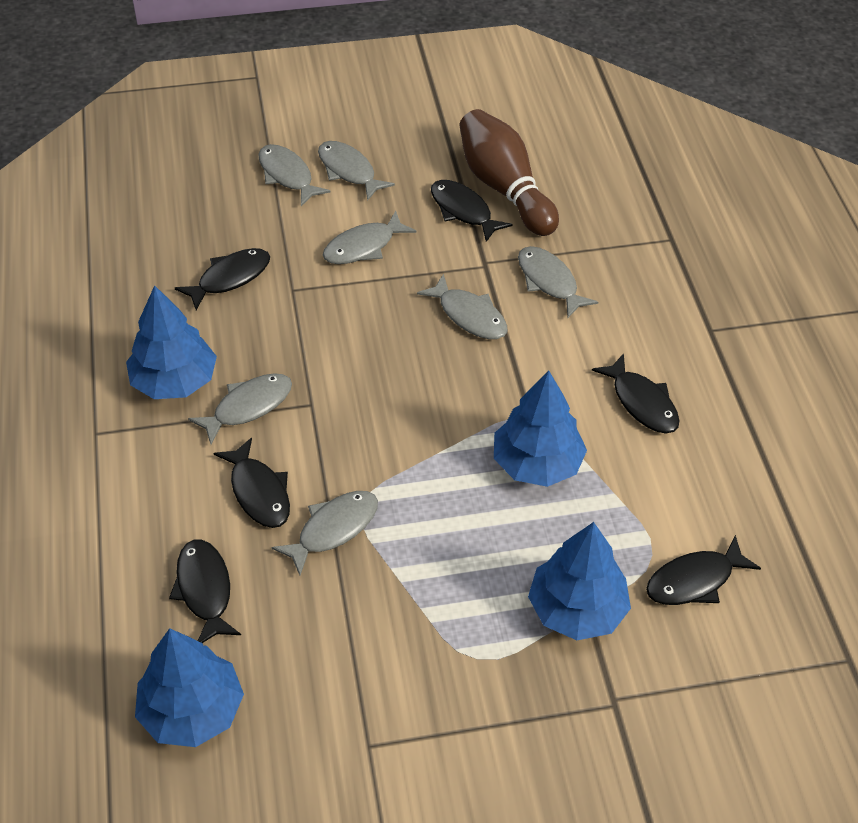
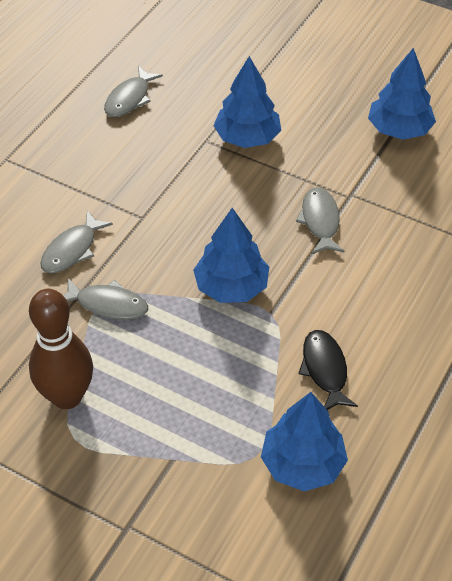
black fish: 6 -> 1
grey fish: 7 -> 4

